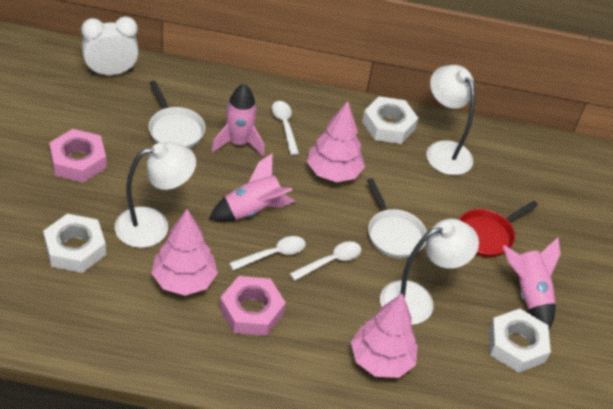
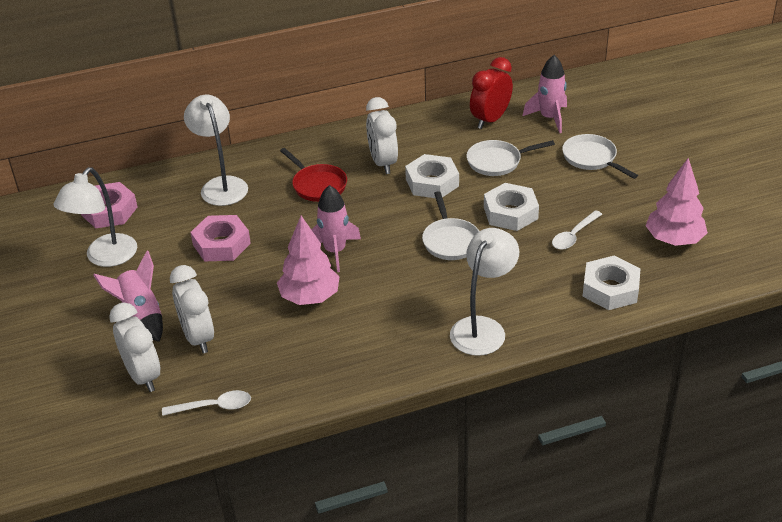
pink tree: 3 -> 2
red clock: 0 -> 1
white clock: 1 -> 3
white pan: 2 -> 3
white spoon: 3 -> 2

